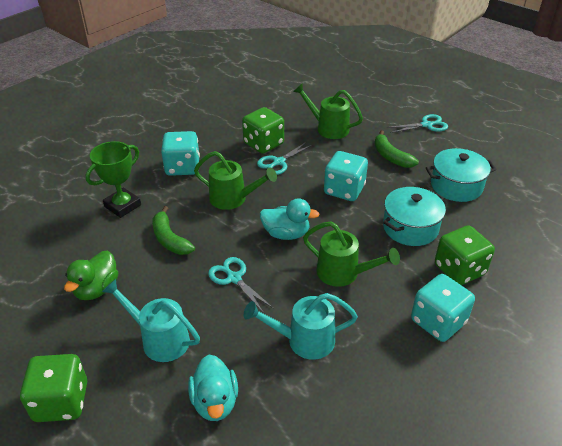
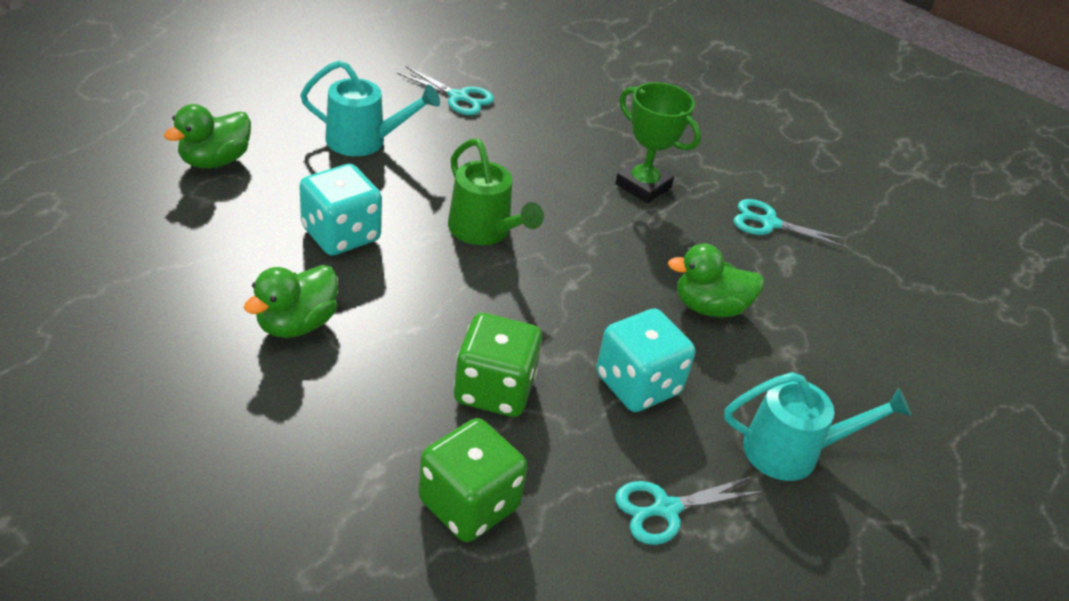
green banana: 2 -> 0
green dice: 3 -> 2
green duck: 1 -> 3
green watering can: 3 -> 1
turquoise dice: 3 -> 2
turquoise duck: 2 -> 0
turquoise pot: 2 -> 0

